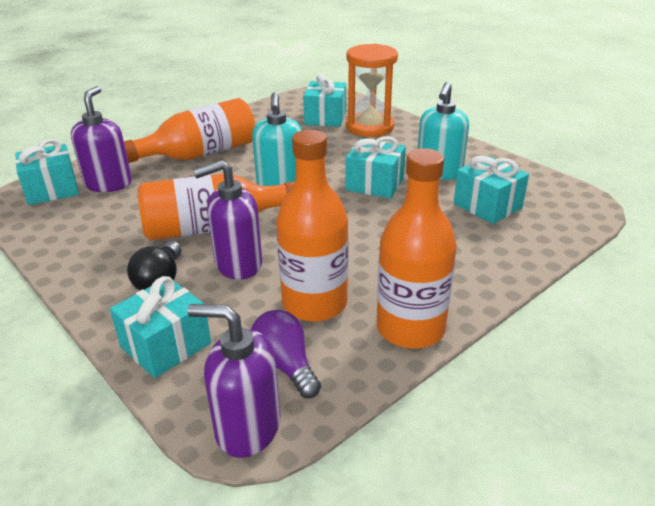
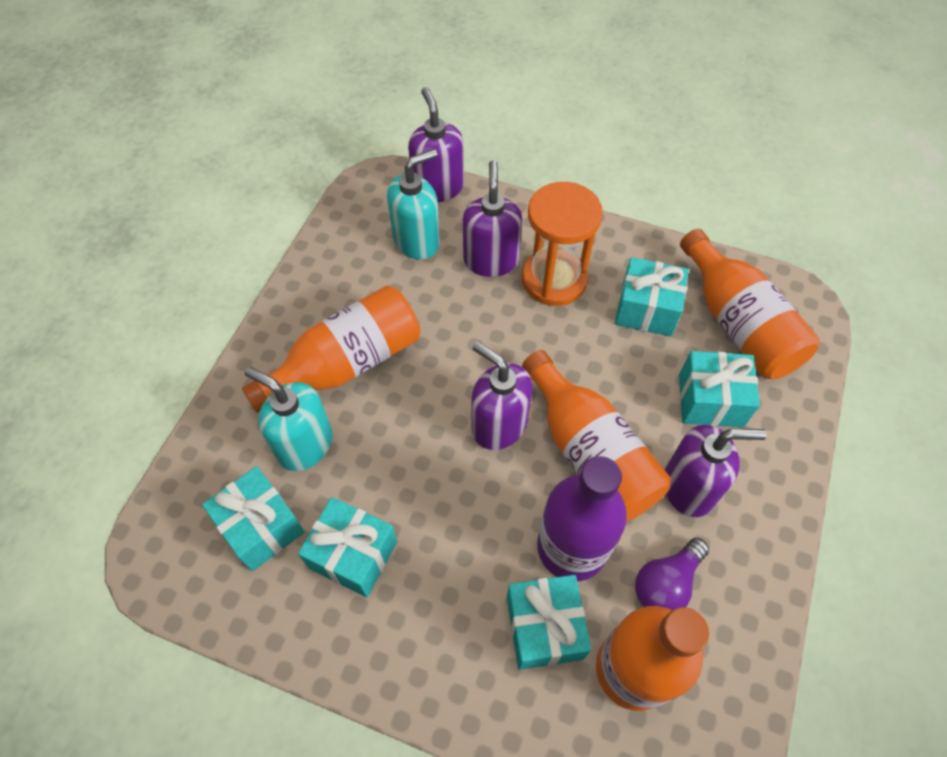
black light bulb: 1 -> 0
purple bottle: 0 -> 1
purple soap dispenser: 3 -> 4

